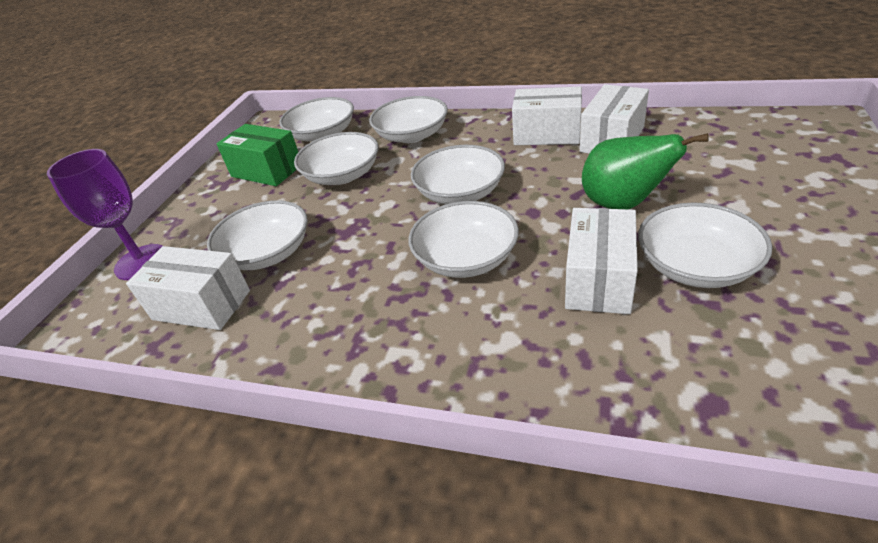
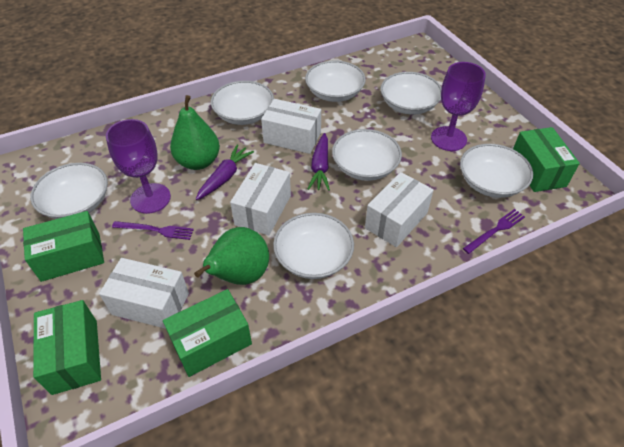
green box: 1 -> 4
green pear: 1 -> 2
purple carrot: 0 -> 2
purple fork: 0 -> 2
purple goblet: 1 -> 2

